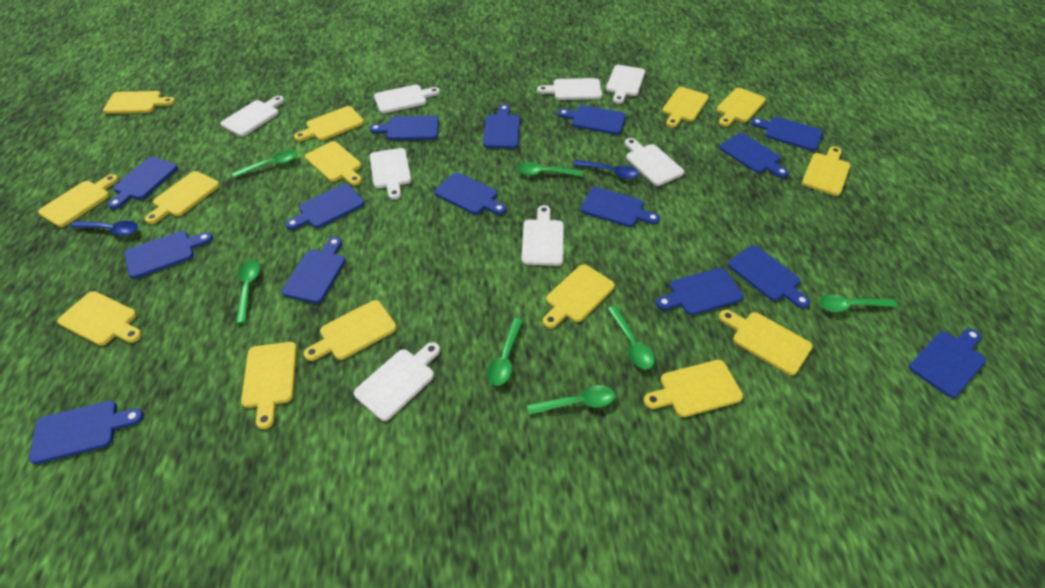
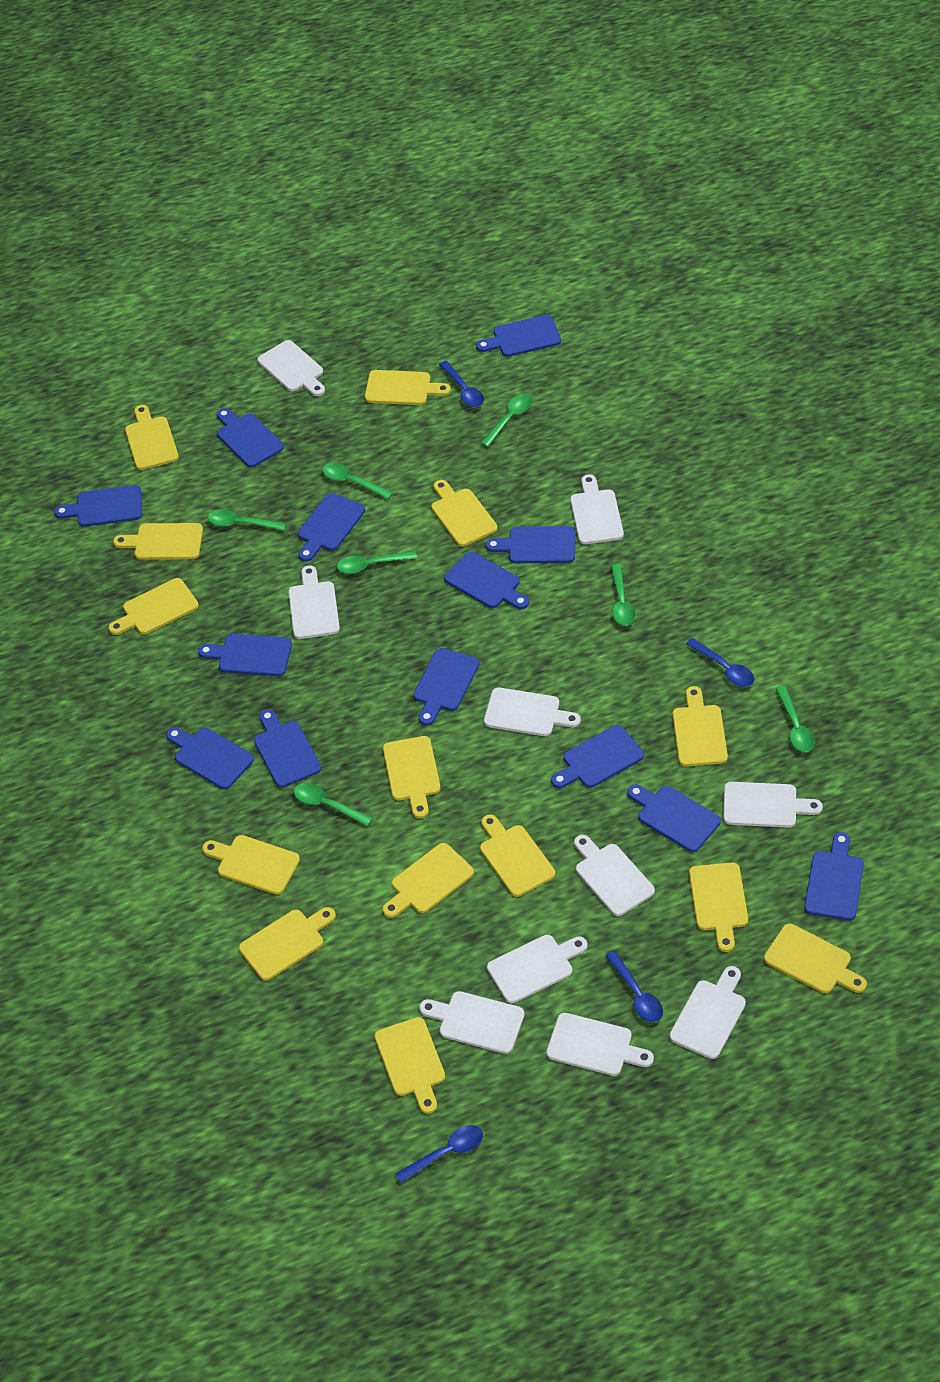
blue cutting board: 15 -> 13
blue spoon: 2 -> 4
white cutting board: 8 -> 10

